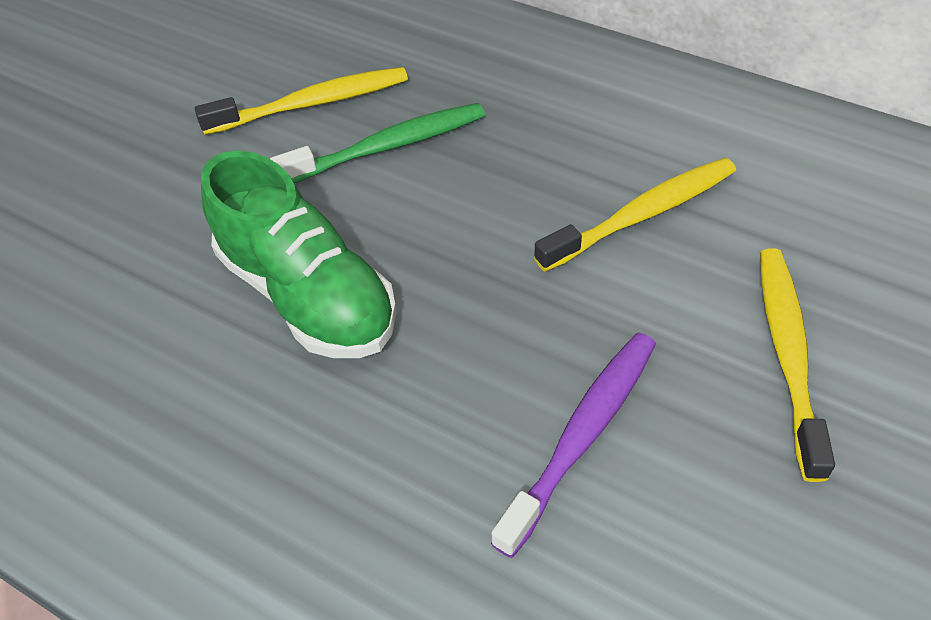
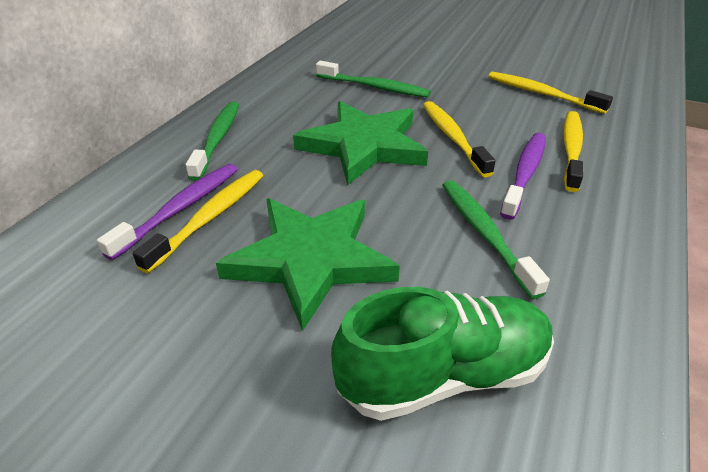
green star: 0 -> 2
green toothbrush: 1 -> 3
purple toothbrush: 1 -> 2
yellow toothbrush: 3 -> 4

